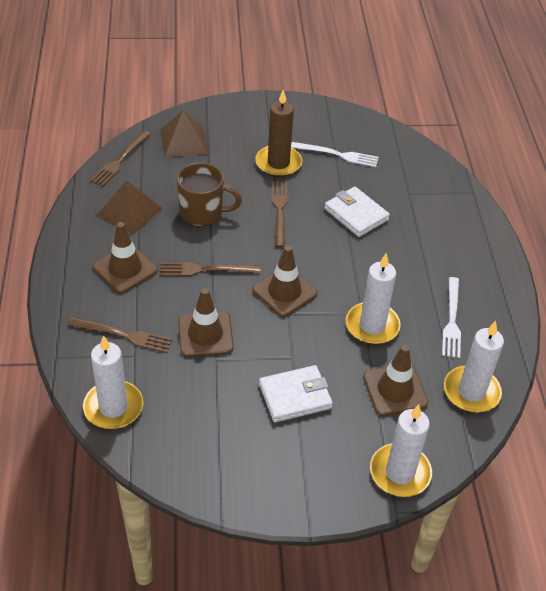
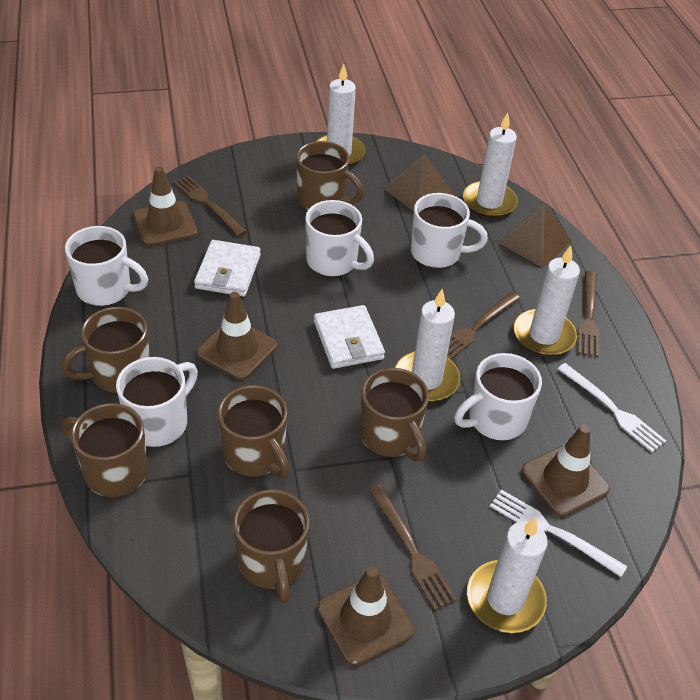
brown candle: 1 -> 0
brown mug: 1 -> 6
white candle: 4 -> 5
white mug: 0 -> 5

